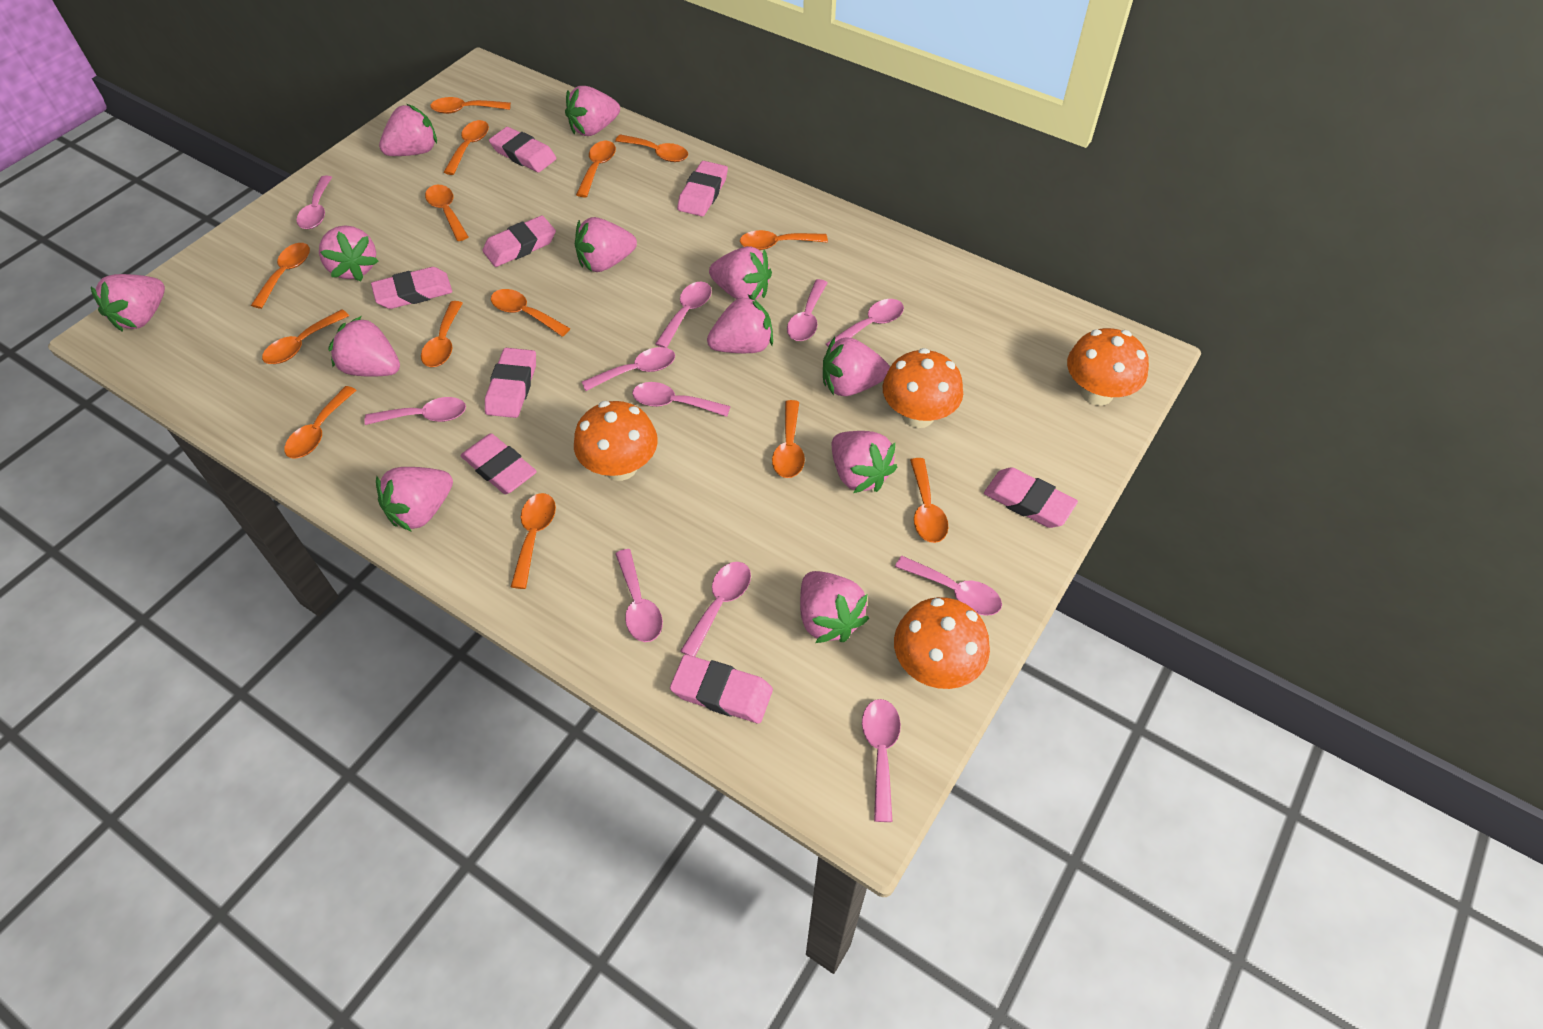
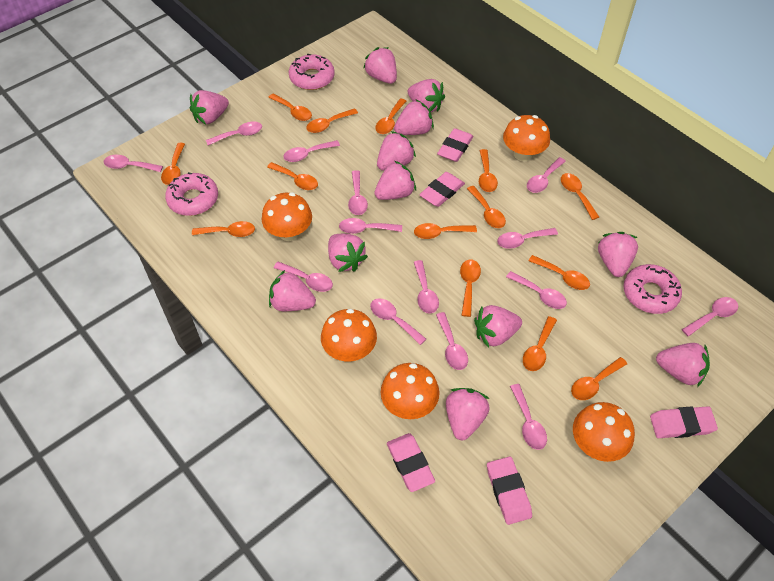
orange mushroom: 4 -> 5
pink donut: 0 -> 3
pink eraser: 8 -> 5
pink spoon: 11 -> 14

